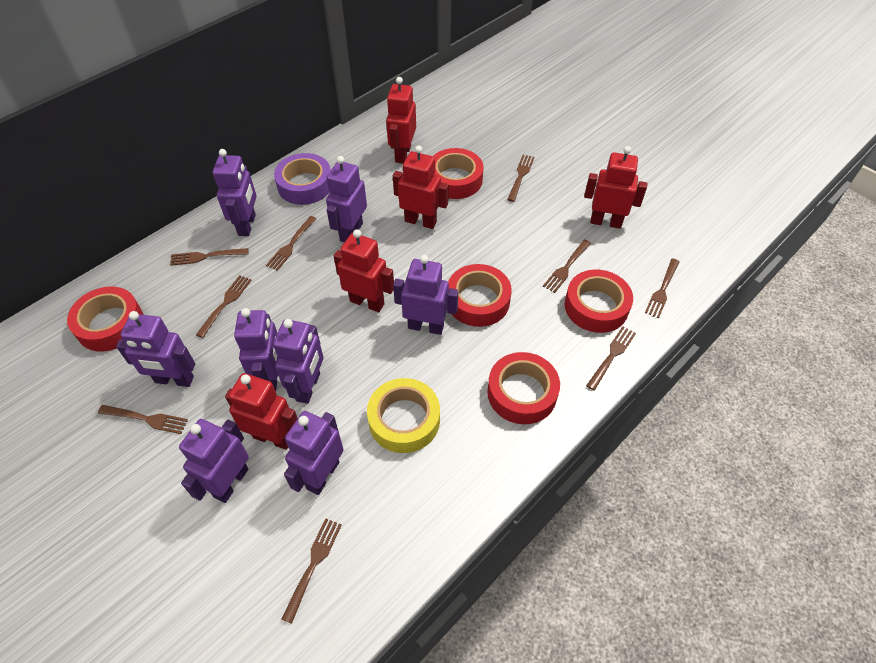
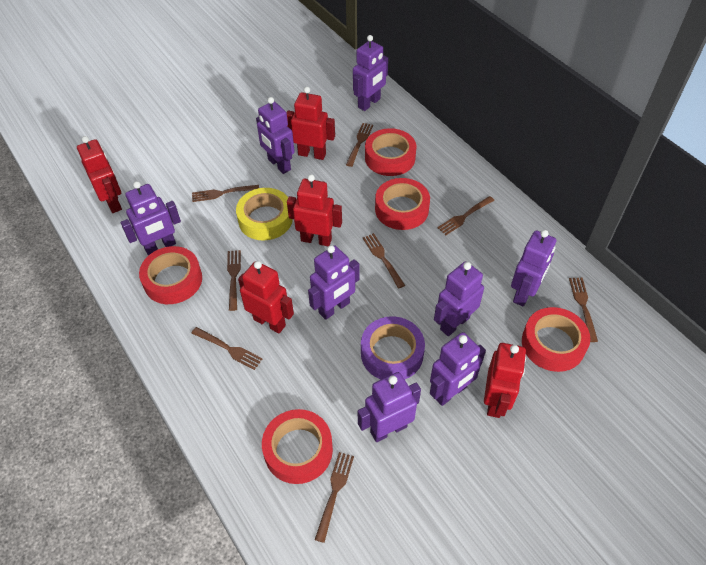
brown fork: 9 -> 8

